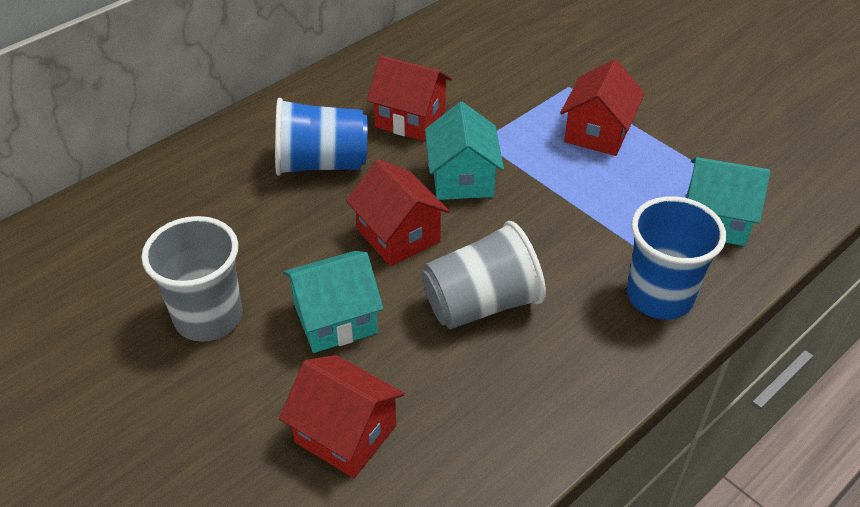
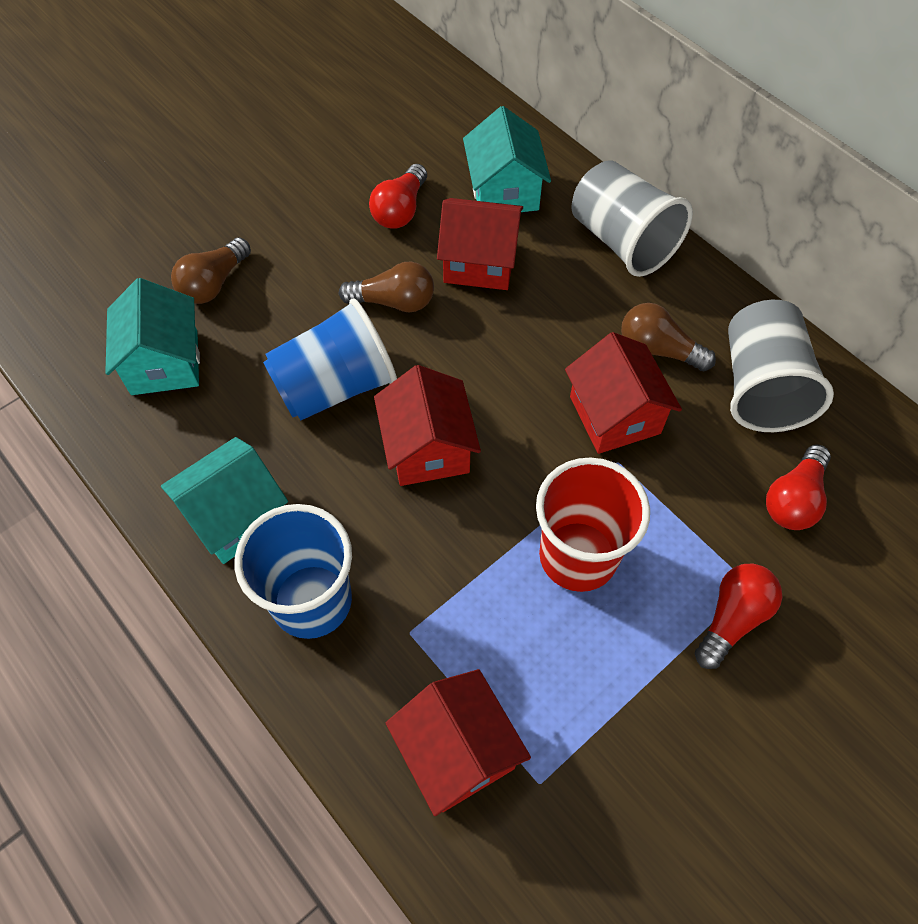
brown light bulb: 0 -> 3
red cup: 0 -> 1
red light bulb: 0 -> 3

